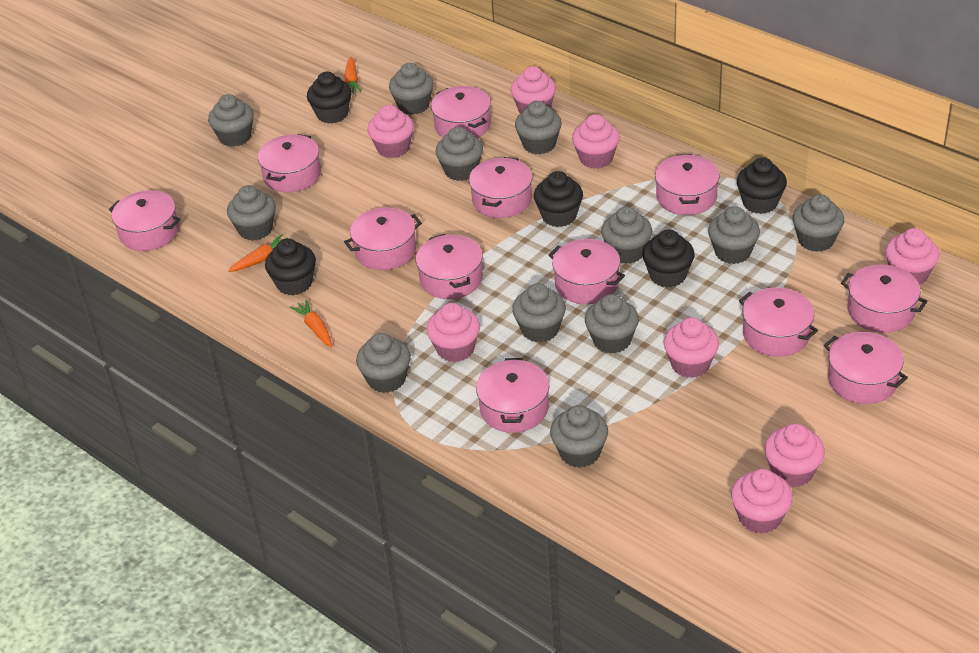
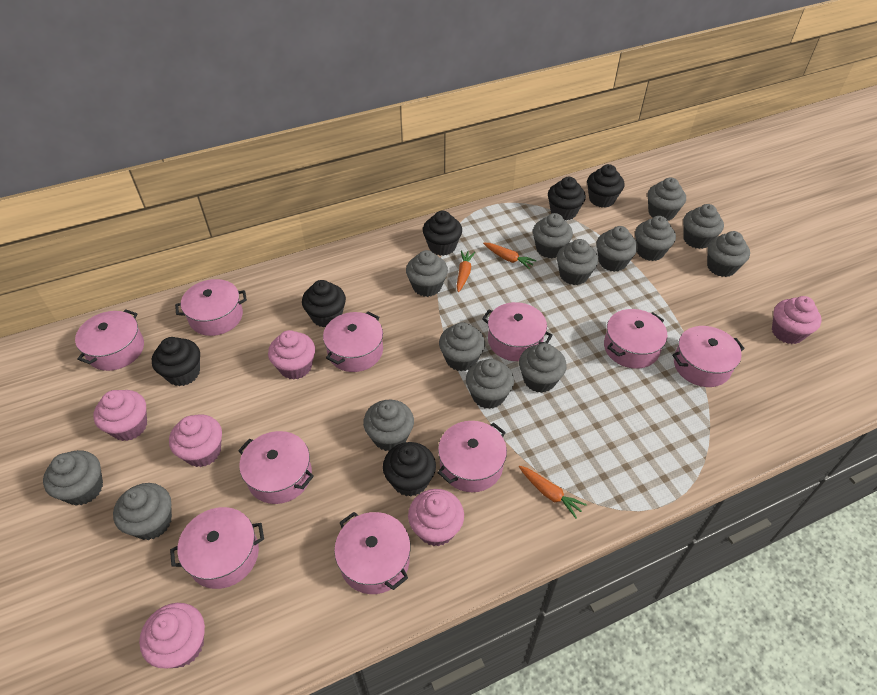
black cupcake: 5 -> 6
grey cupcake: 12 -> 14
pink cupcake: 8 -> 6
pink pot: 12 -> 10

